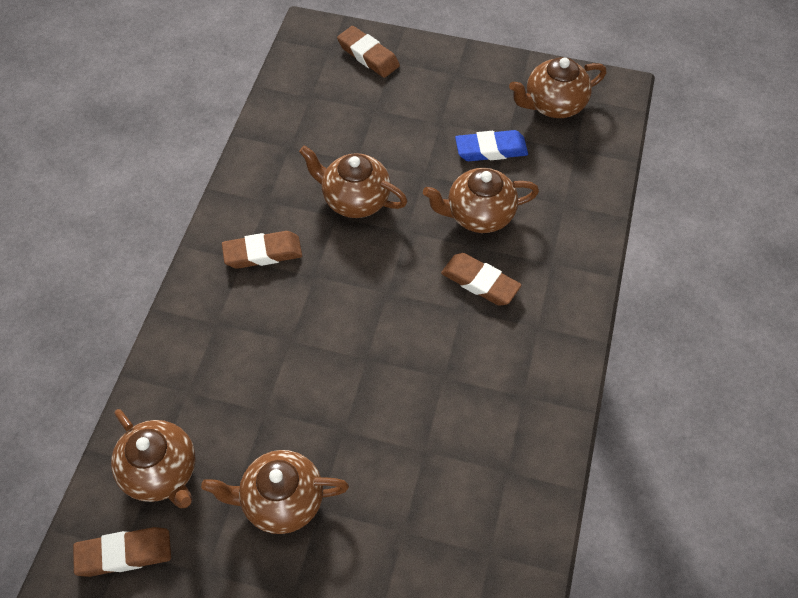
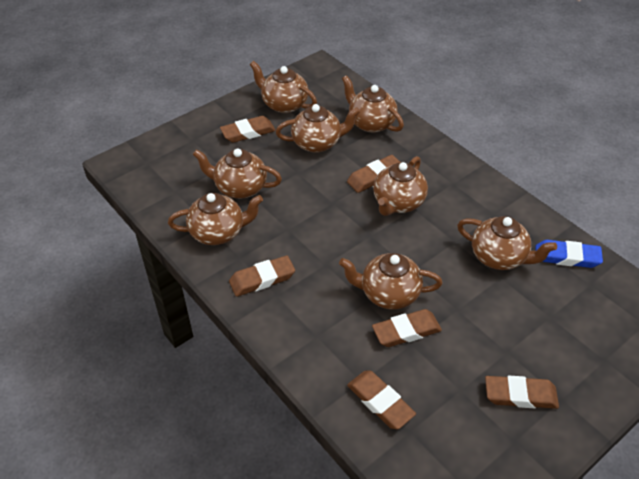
brown eraser: 4 -> 6
brown teapot: 5 -> 8

